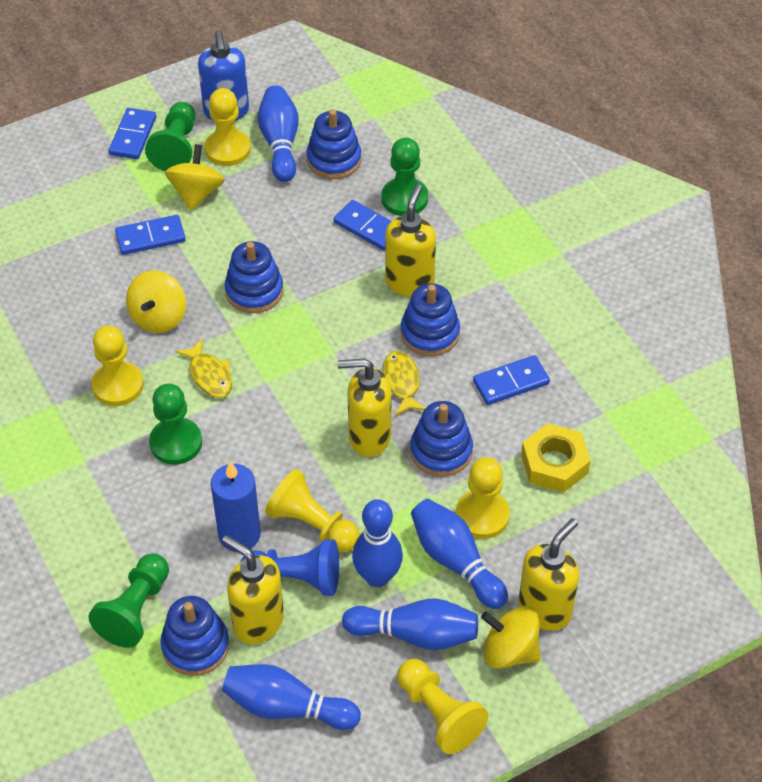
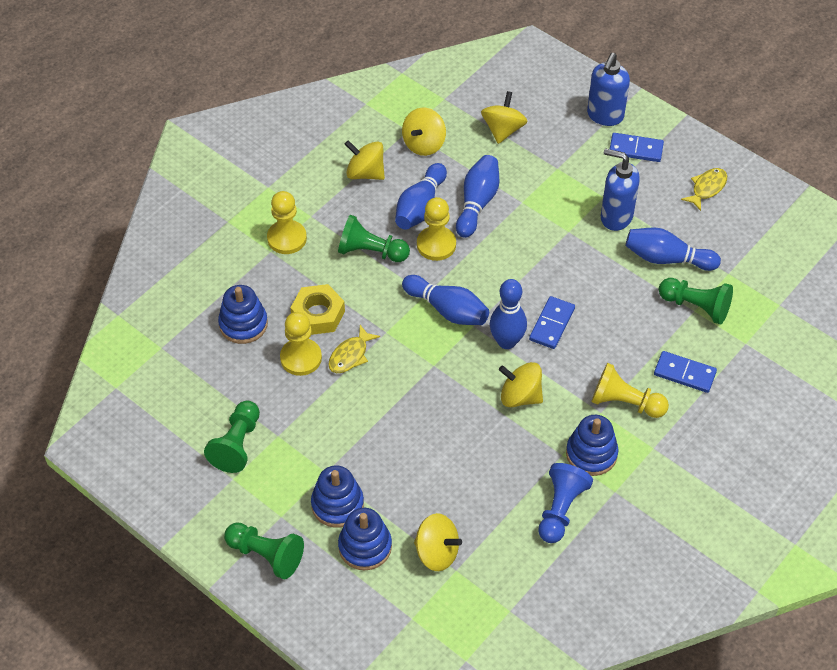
blue candle: 1 -> 0
blue domino: 4 -> 3
blue soap dispenser: 1 -> 2
blue stacking toy: 5 -> 4
yellow pawn: 5 -> 4
yellow soap dispenser: 4 -> 0
yellow spinning top: 3 -> 5

